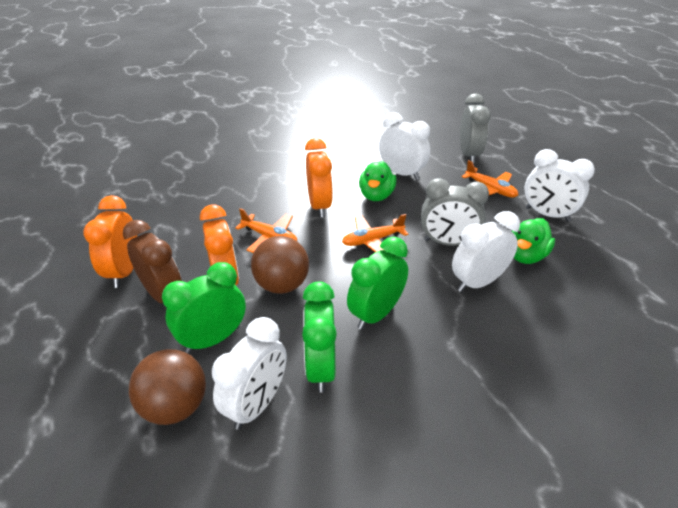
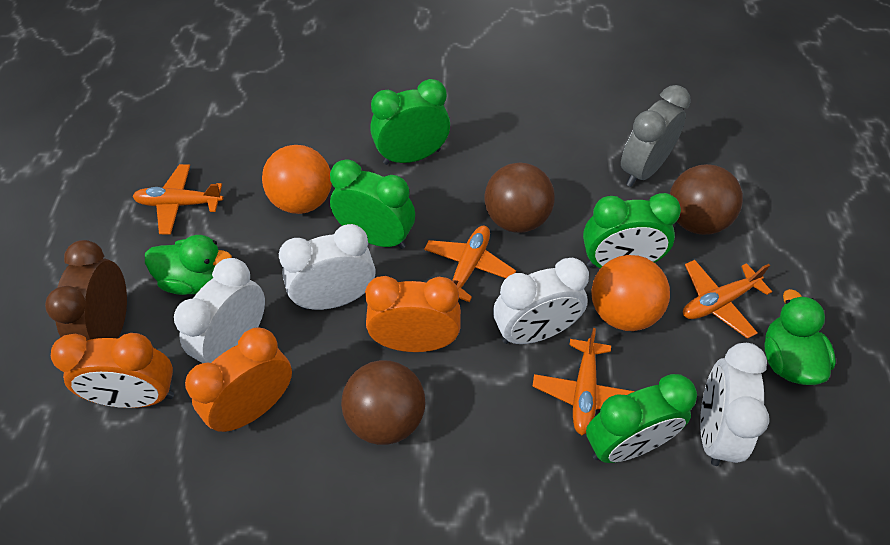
brown ball: 2 -> 3
green clock: 3 -> 4
grey clock: 2 -> 1
orange ball: 0 -> 2
orange plane: 3 -> 4

